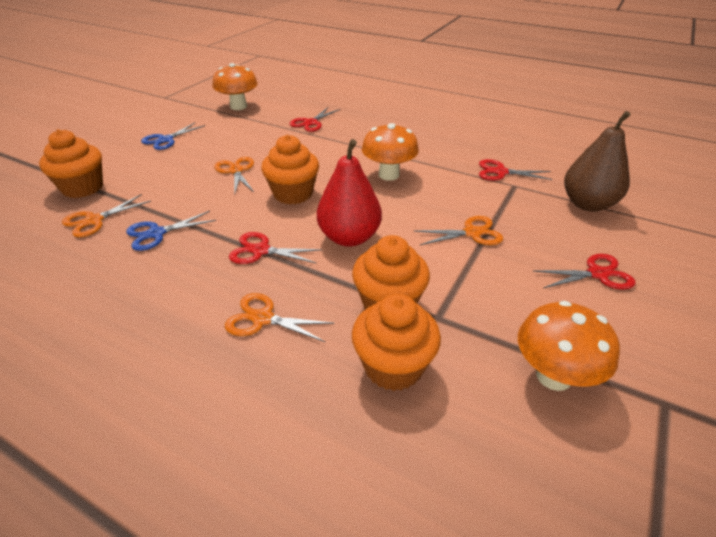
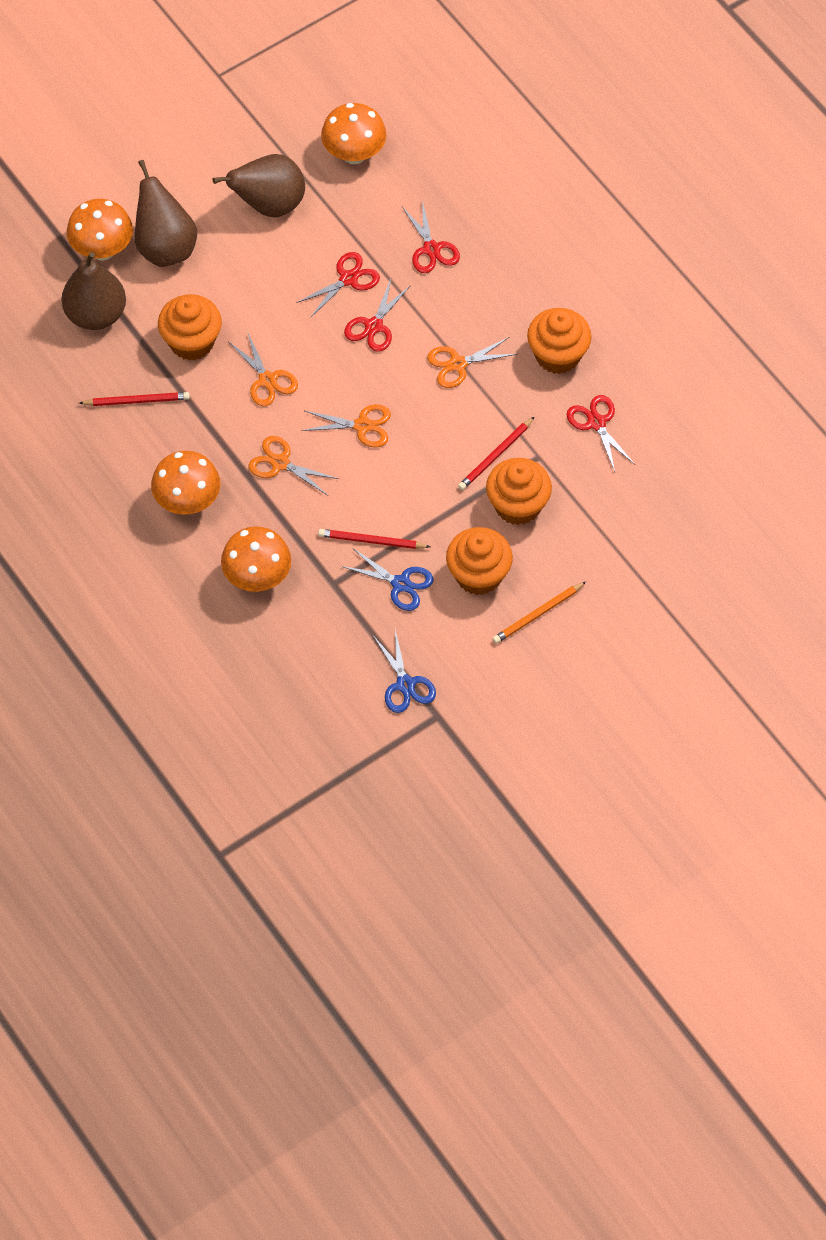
brown pear: 1 -> 3
orange mushroom: 3 -> 4
orange pencil: 0 -> 1
red pear: 1 -> 0
red pencil: 0 -> 3

